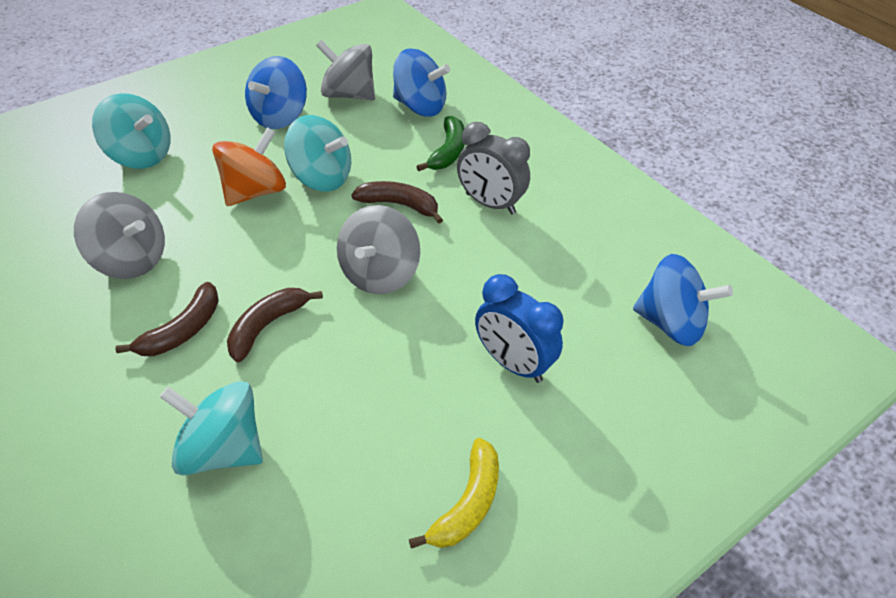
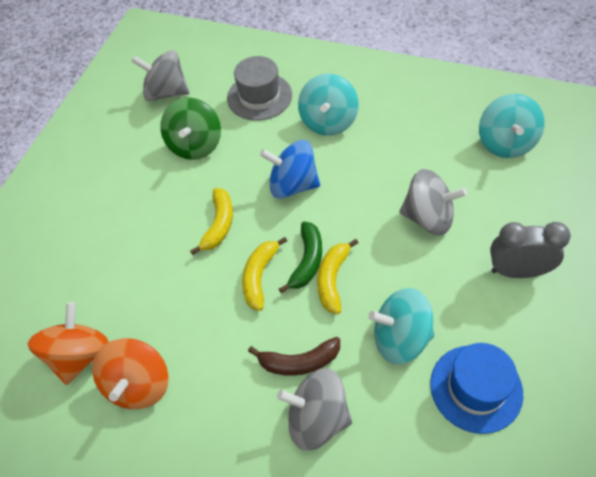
blue clock: 1 -> 0
blue hat: 0 -> 1
blue spinning top: 3 -> 1
brown banana: 3 -> 1
green spinning top: 0 -> 1
grey hat: 0 -> 1
orange spinning top: 1 -> 2
yellow banana: 1 -> 3

